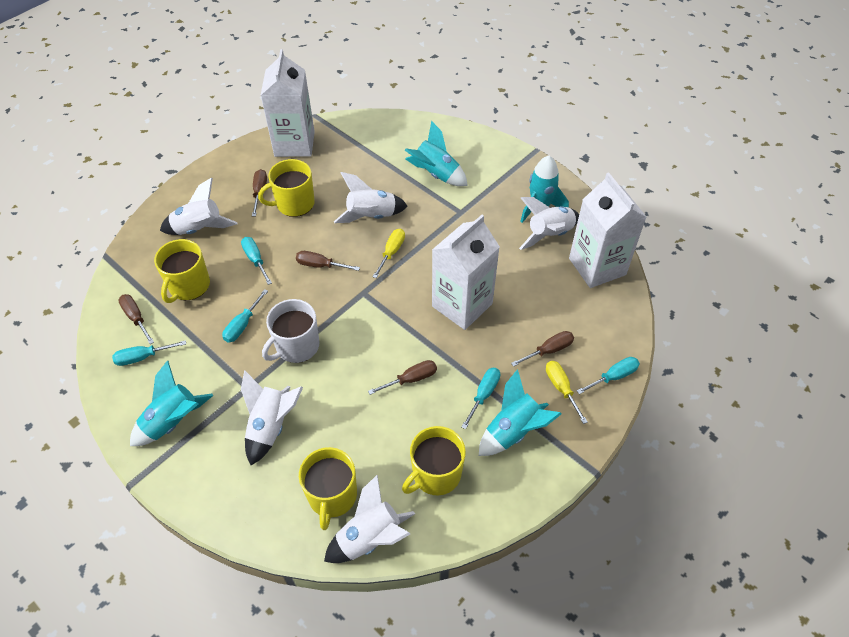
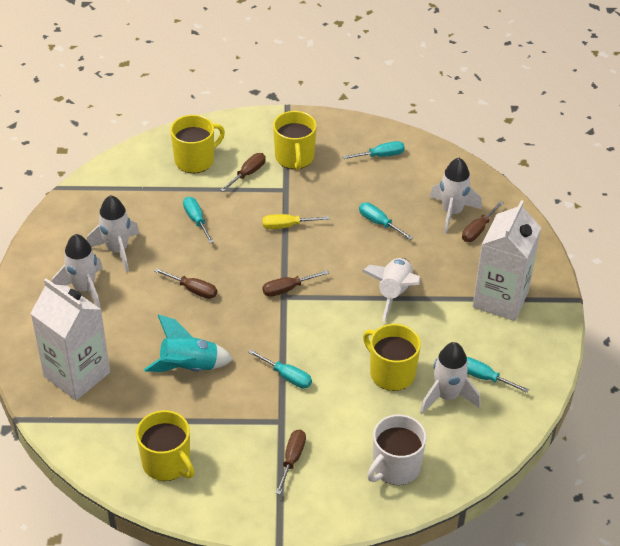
turquoise rocket: 4 -> 1
white carton: 3 -> 2
yellow screwdriver: 2 -> 1

